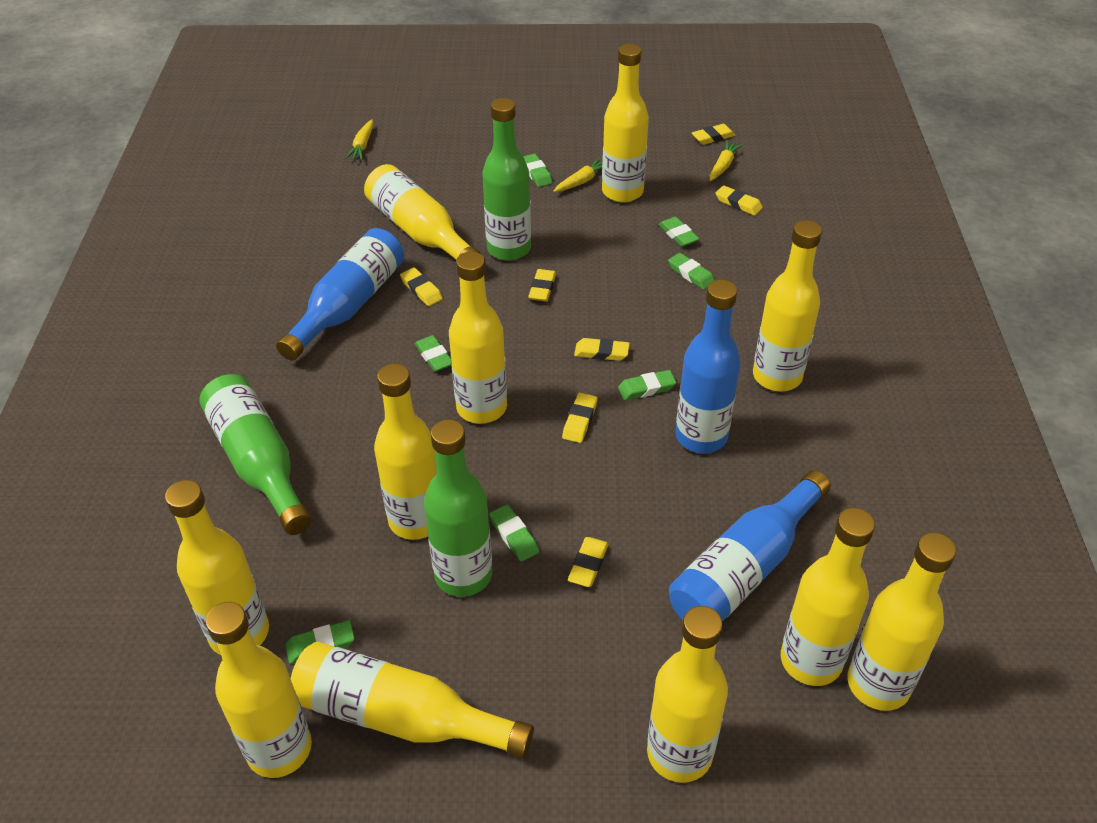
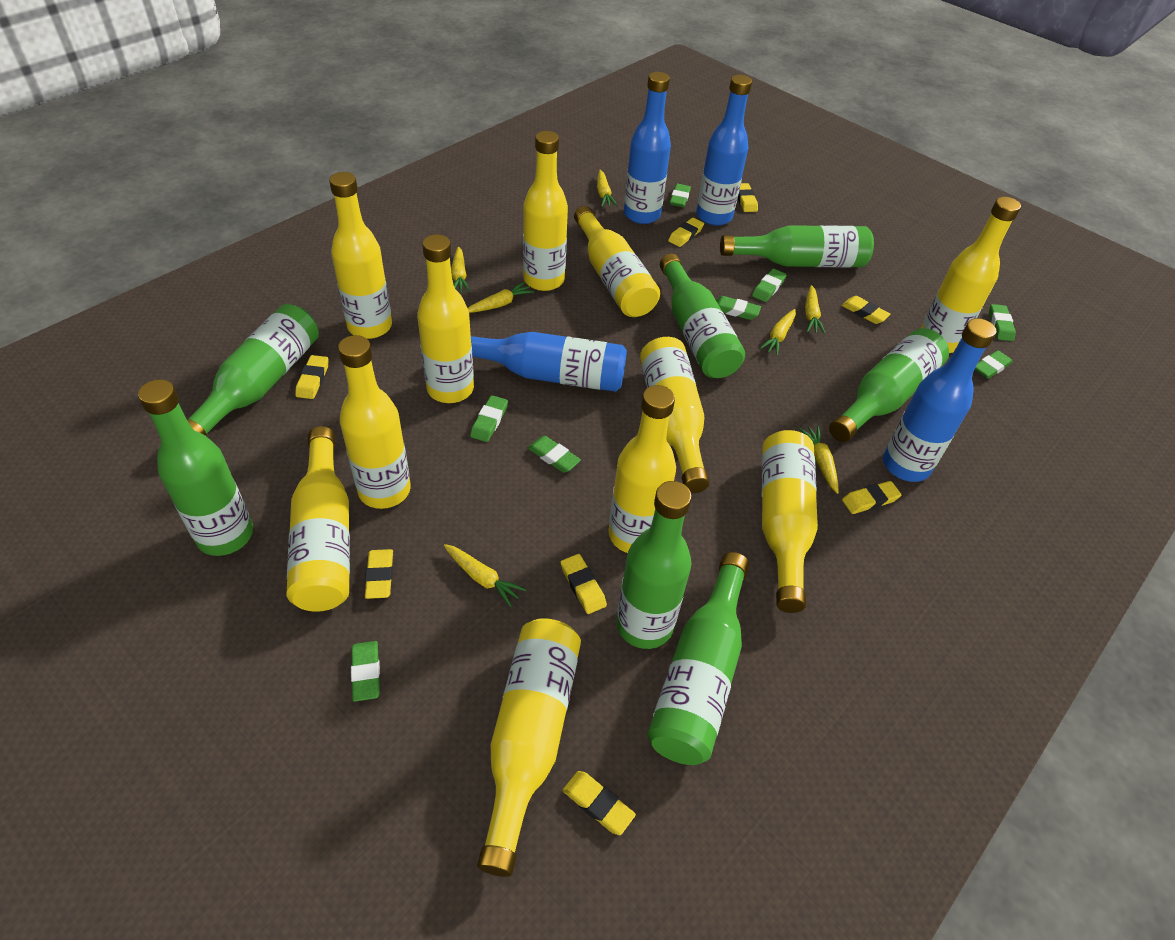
blue bottle: 3 -> 4
green bottle: 3 -> 7
green eraser: 7 -> 8
yellow carrot: 3 -> 7
yellow eraser: 7 -> 8

